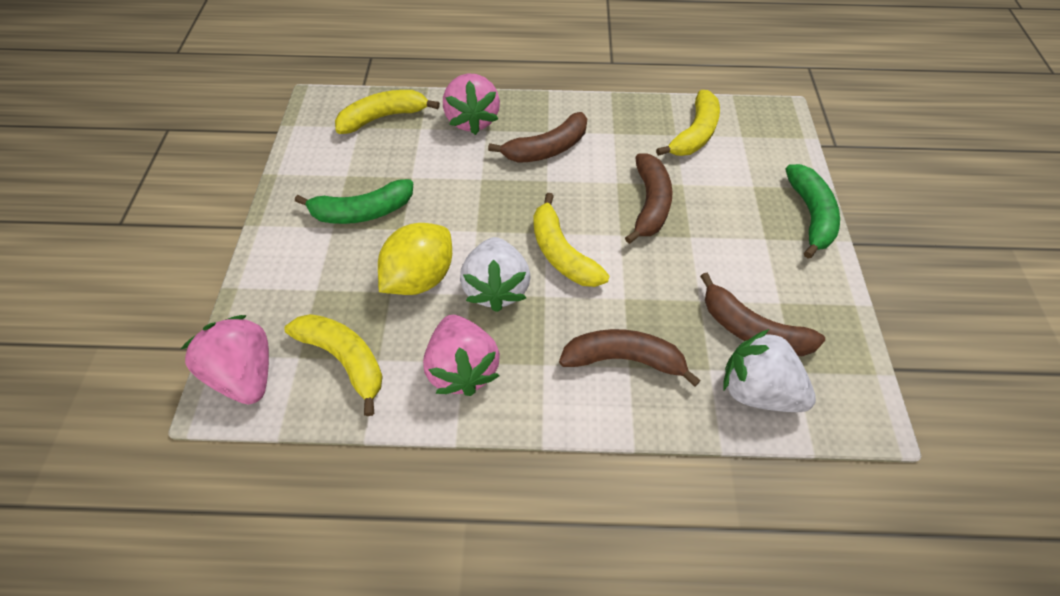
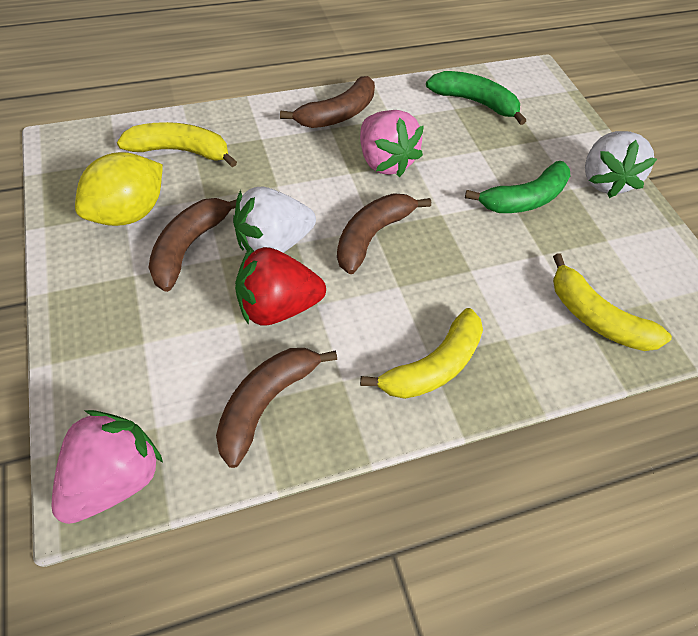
pink strawberry: 3 -> 2
red strawberry: 0 -> 1
yellow banana: 4 -> 3

